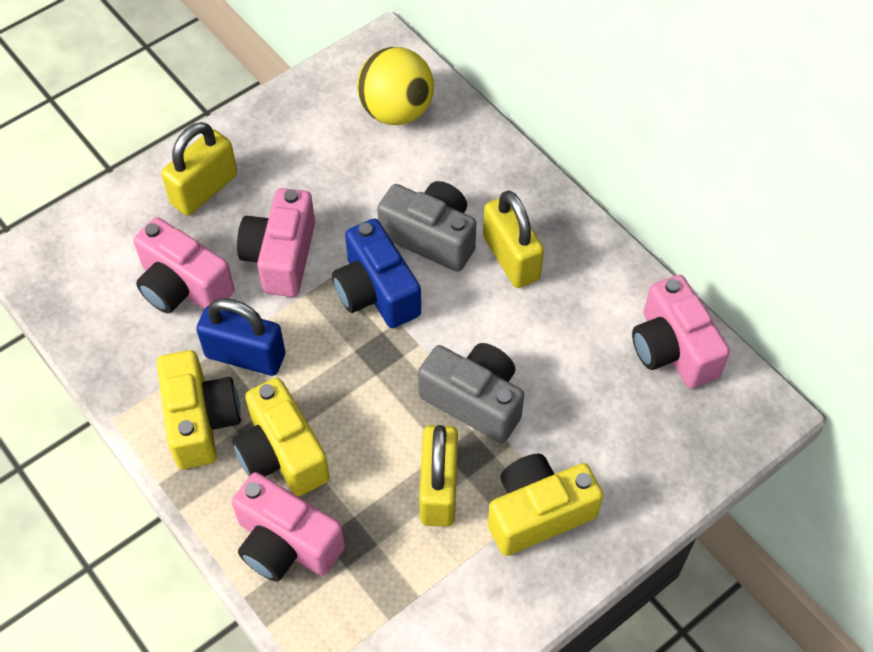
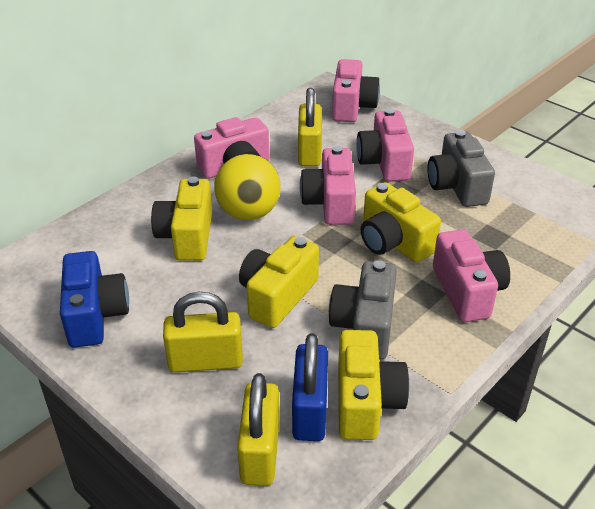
pink camera: 4 -> 5
yellow camera: 3 -> 4

